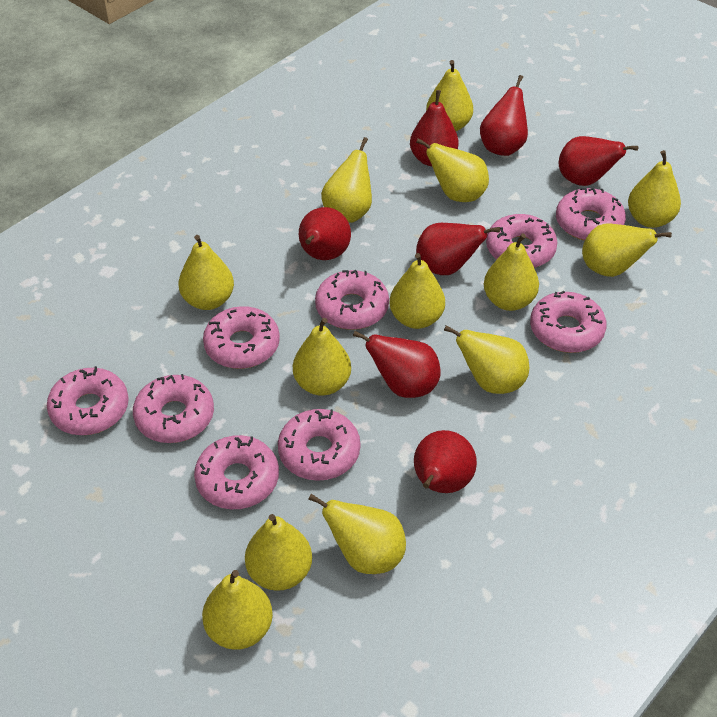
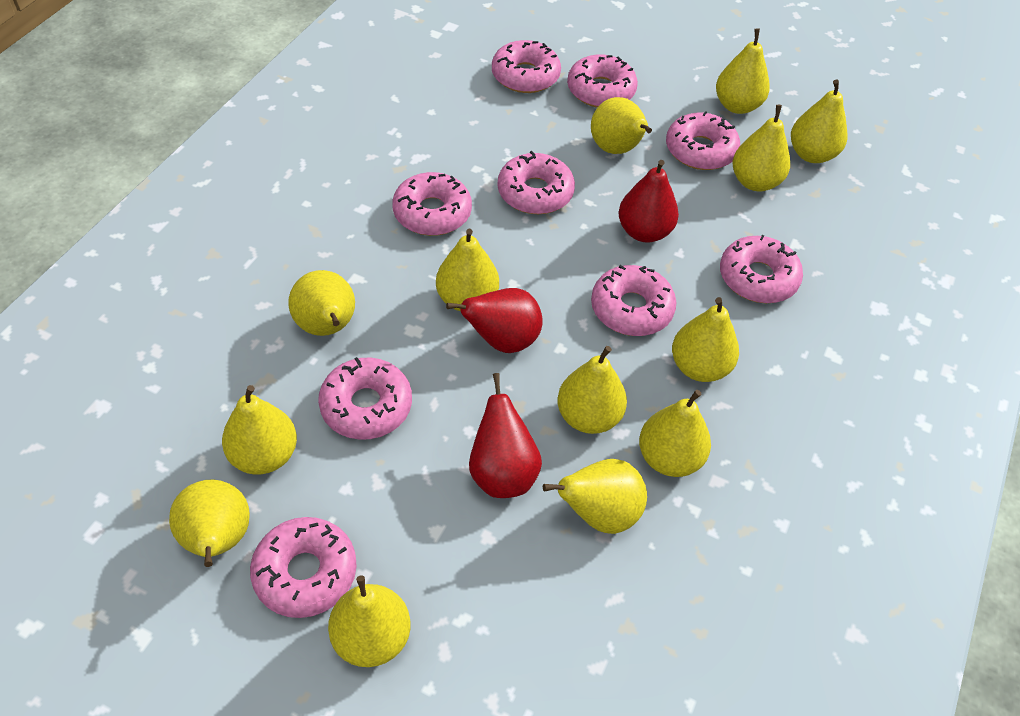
red pear: 7 -> 3

